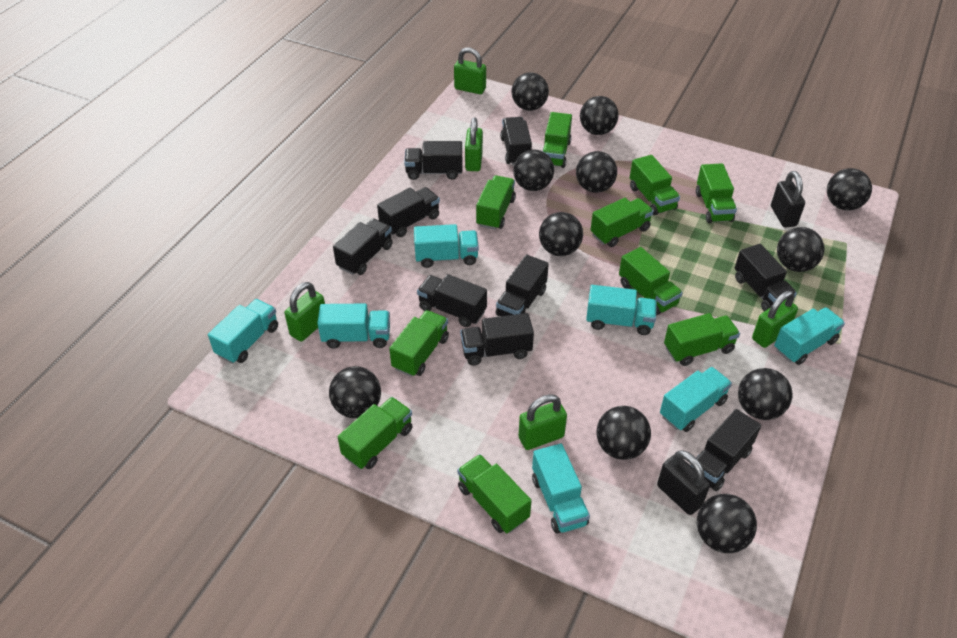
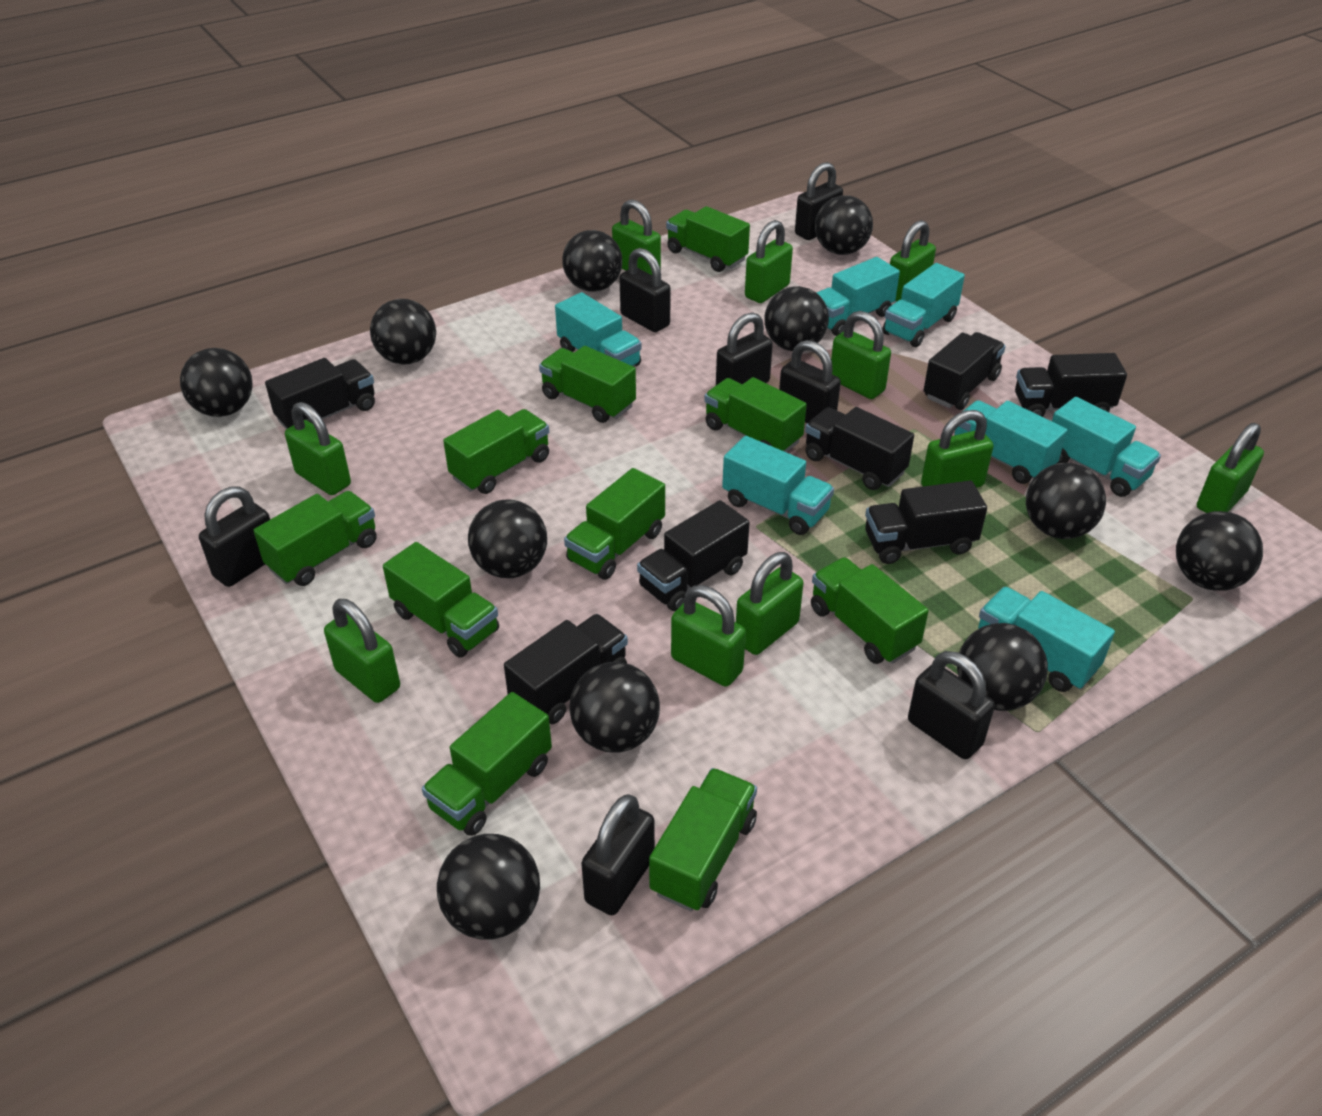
black padlock: 2 -> 7
black truck: 9 -> 7
green padlock: 5 -> 10

